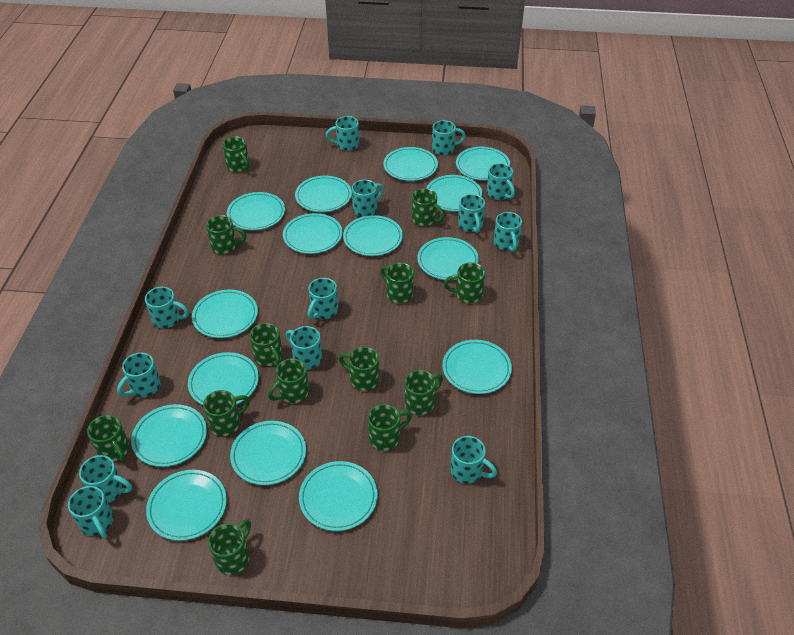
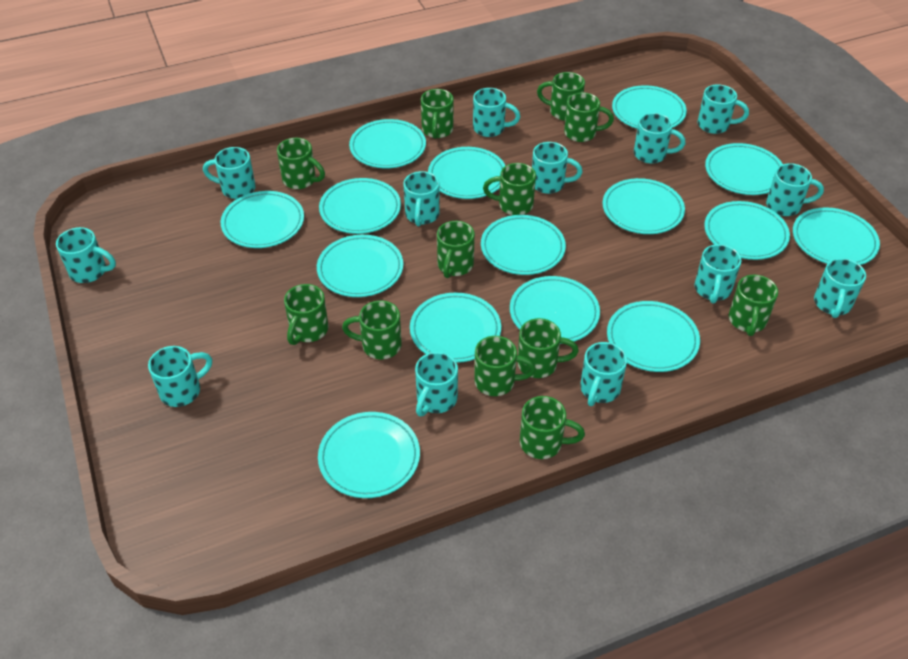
green mug: 13 -> 12

